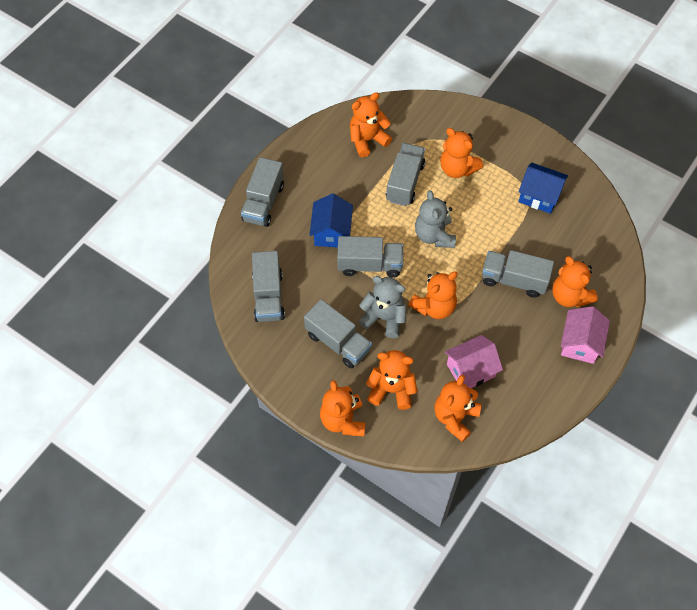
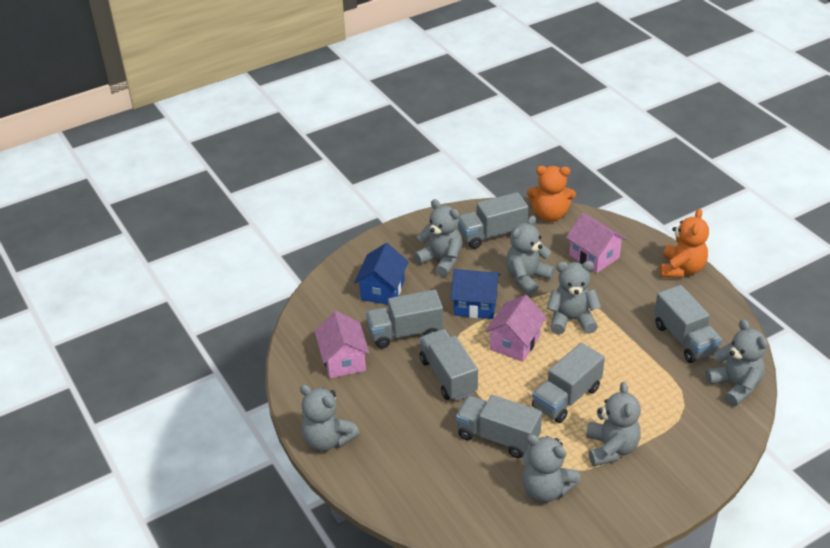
grey teddy bear: 2 -> 7
orange teddy bear: 7 -> 2
pink house: 2 -> 3

